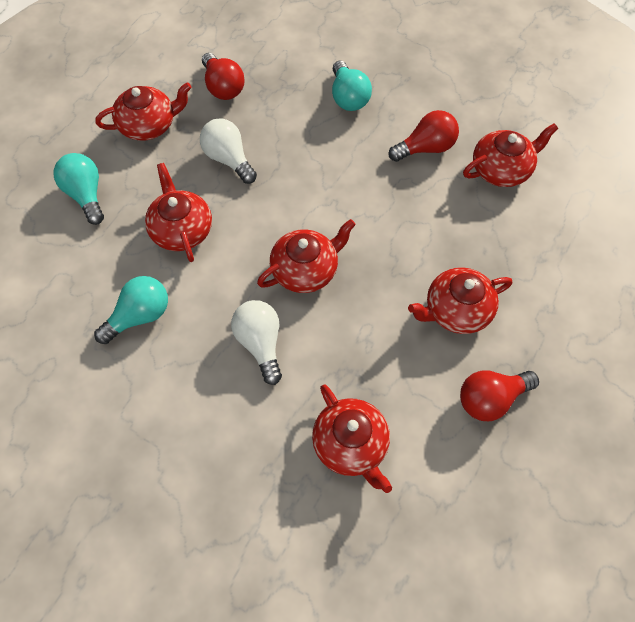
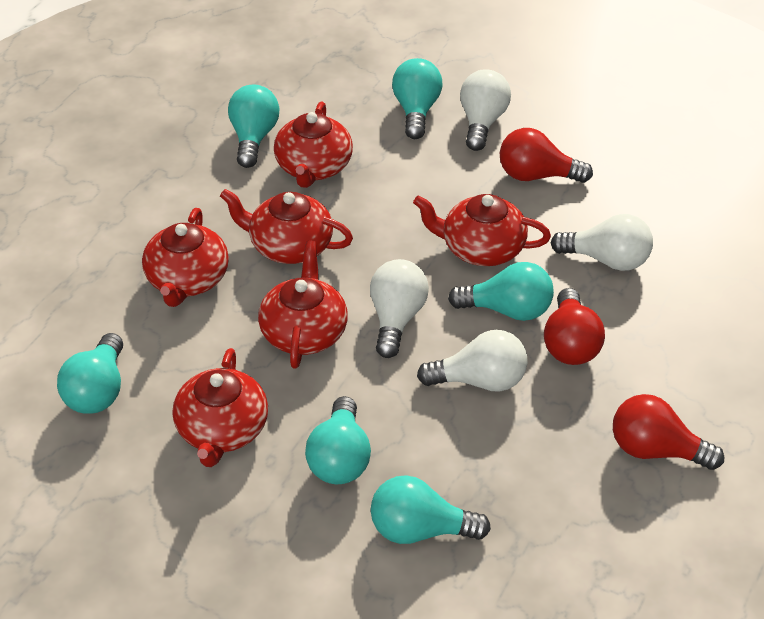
turquoise light bulb: 3 -> 6
white light bulb: 2 -> 4

